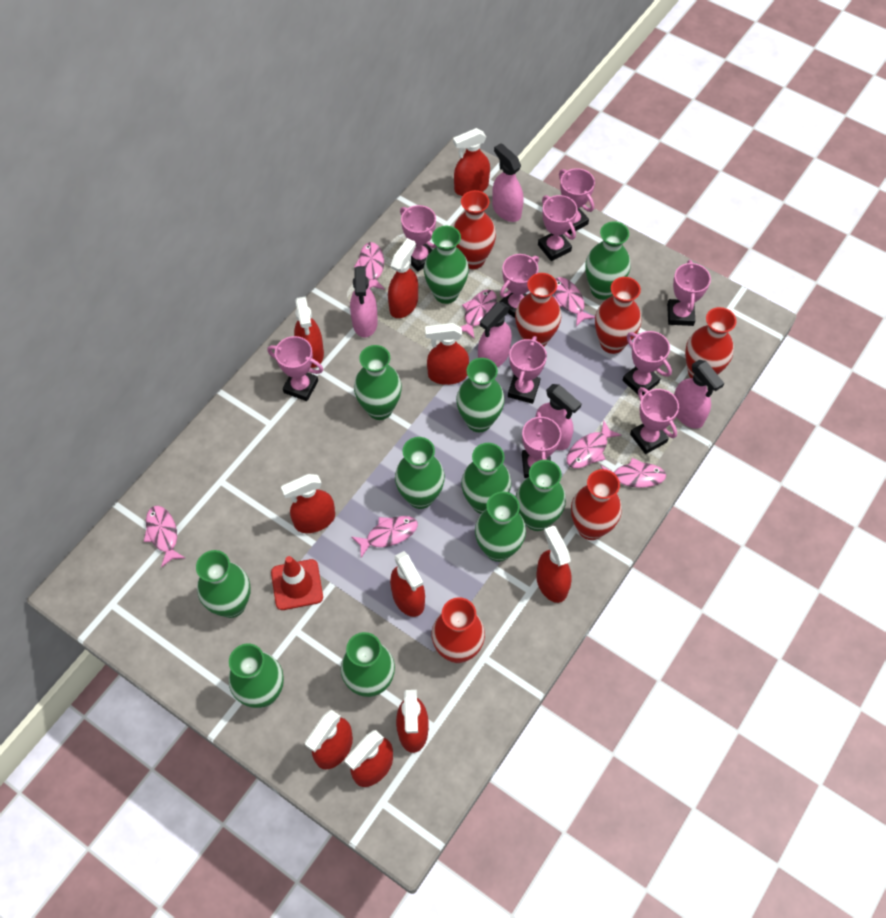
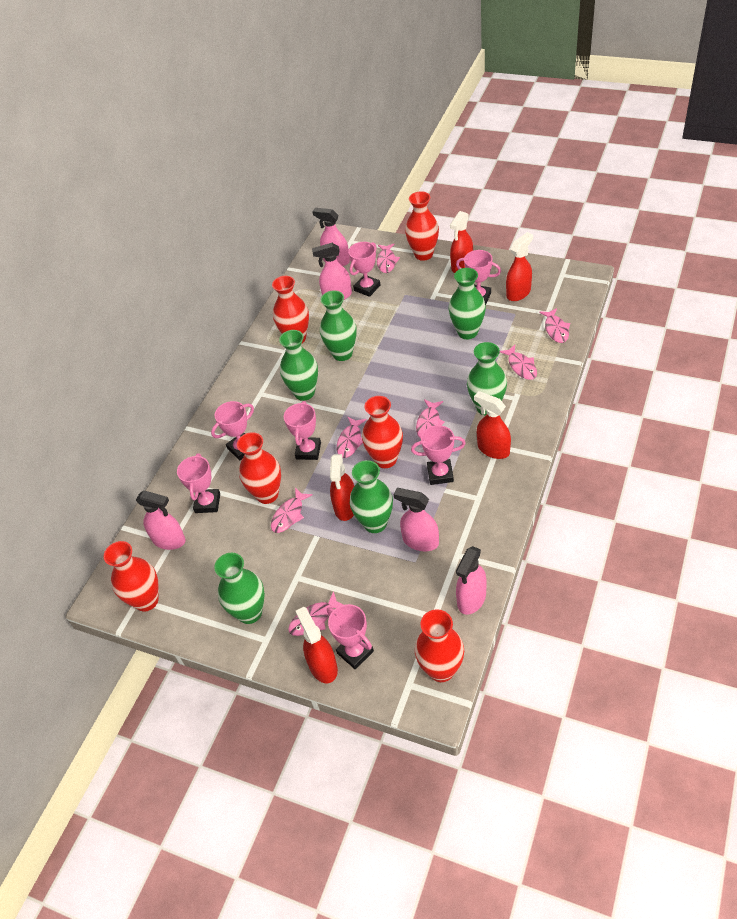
green vase: 11 -> 6
pink trophy: 10 -> 7
red spray bottle: 10 -> 5
red traffic cone: 1 -> 0

